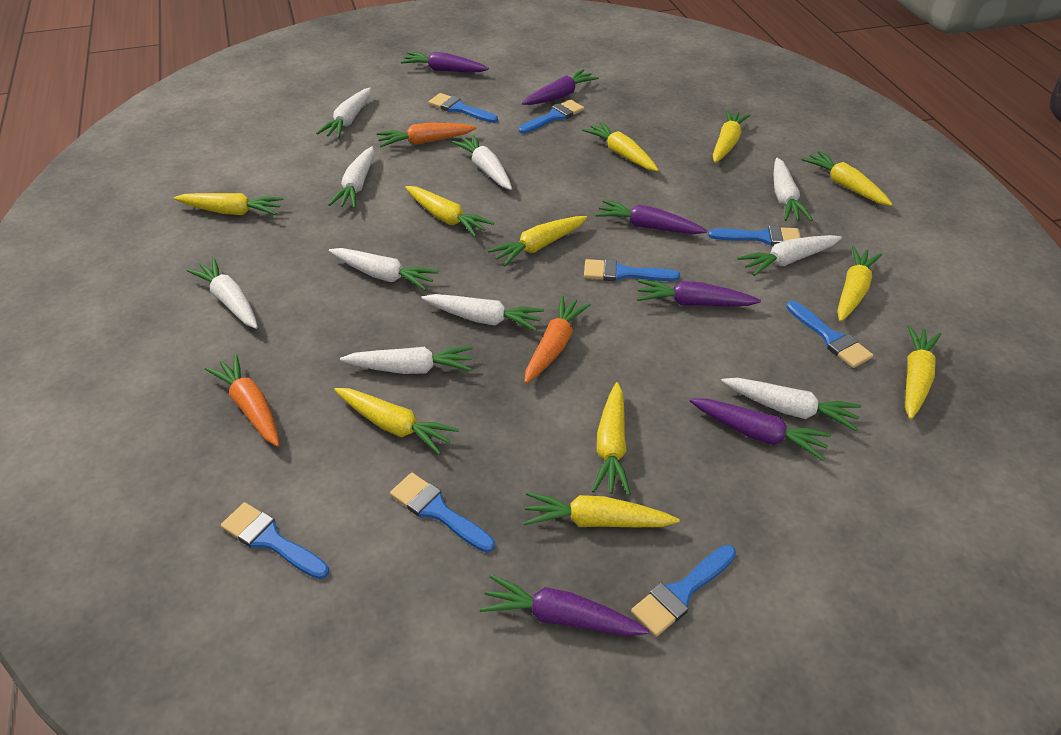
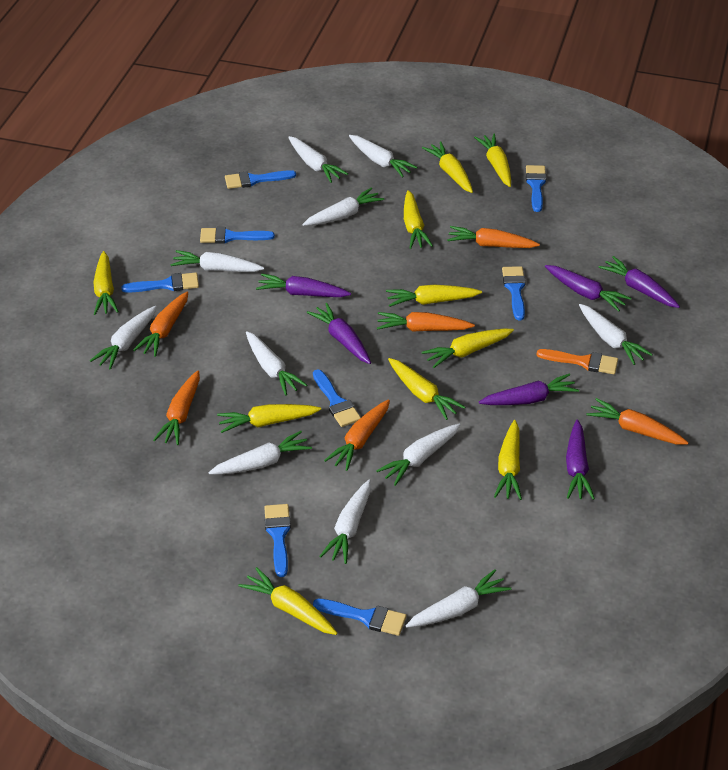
orange brush: 0 -> 1
orange carrot: 3 -> 6
white carrot: 10 -> 11
yellow carrot: 11 -> 10

